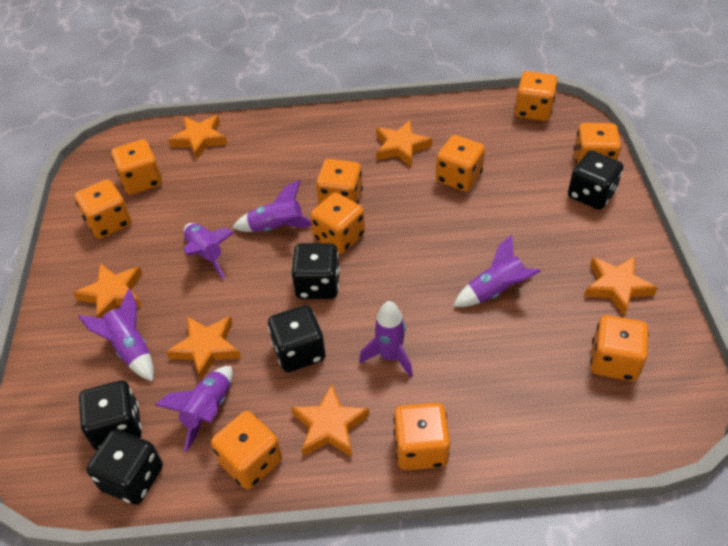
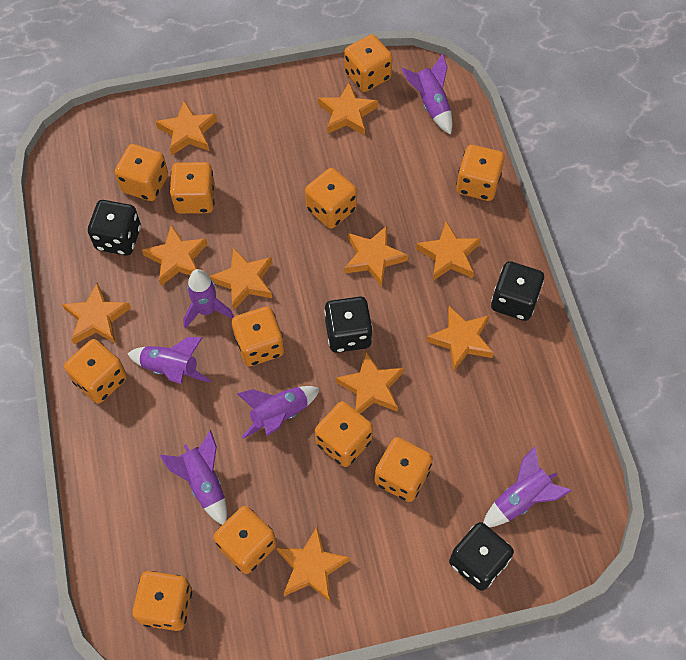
black dice: 5 -> 4
orange dice: 10 -> 11
orange star: 6 -> 10

